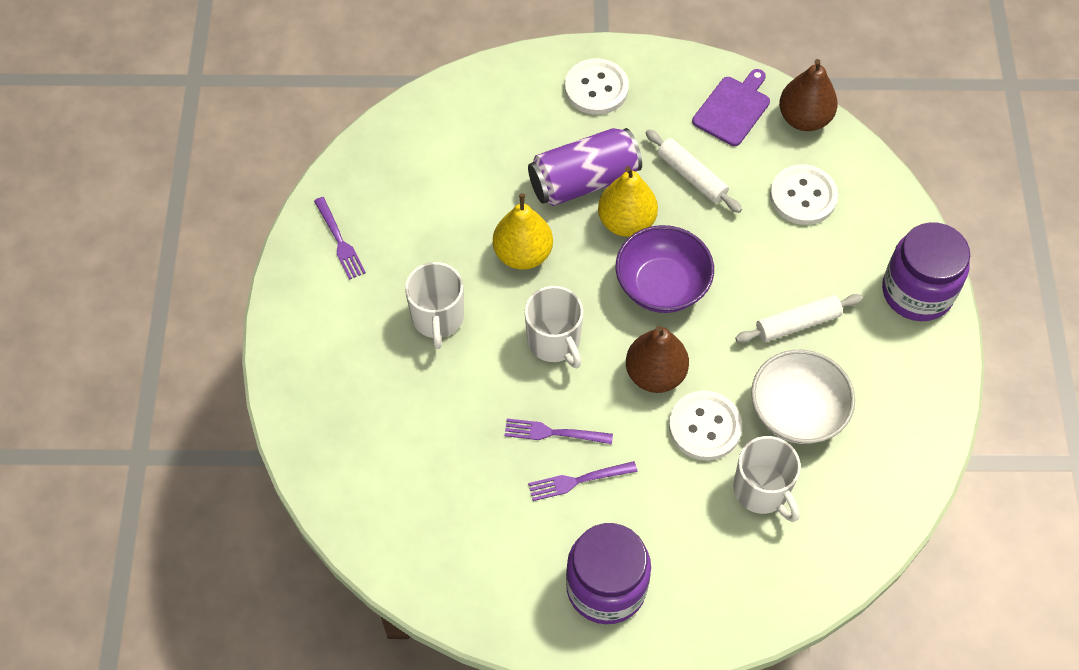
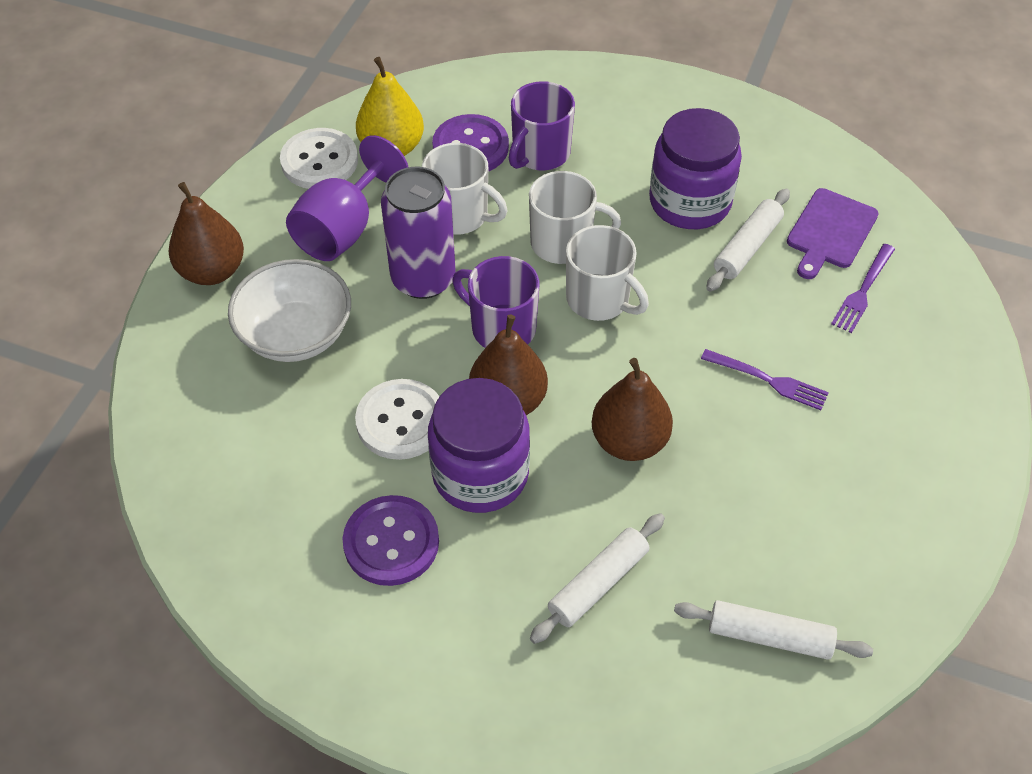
brown pear: 2 -> 3
purple bowl: 1 -> 0
purple button: 0 -> 2
purple fork: 3 -> 2
purple goblet: 0 -> 1
purple mug: 0 -> 2
white button: 3 -> 2
white rolling pin: 2 -> 3
yellow pear: 2 -> 1

